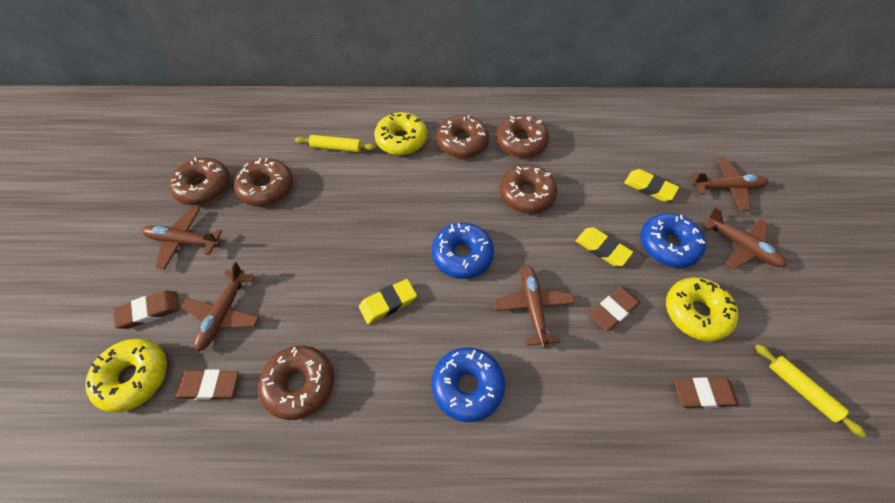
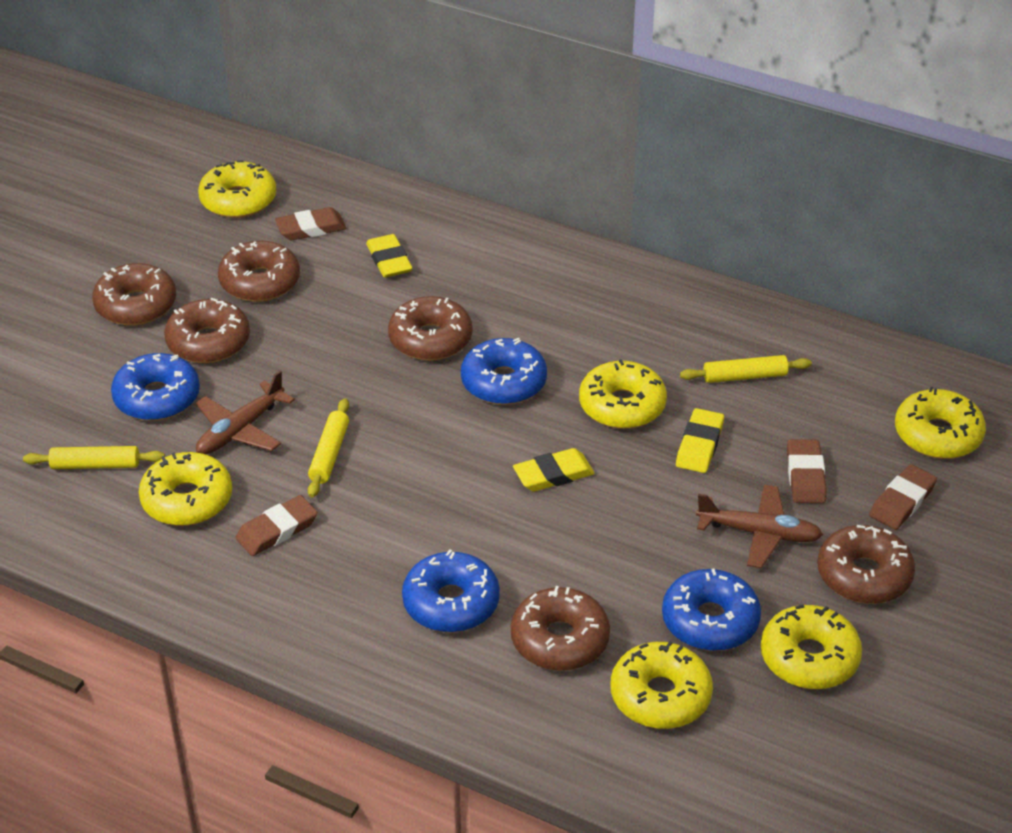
blue donut: 3 -> 4
brown plane: 5 -> 2
yellow donut: 3 -> 6
yellow rolling pin: 2 -> 3

